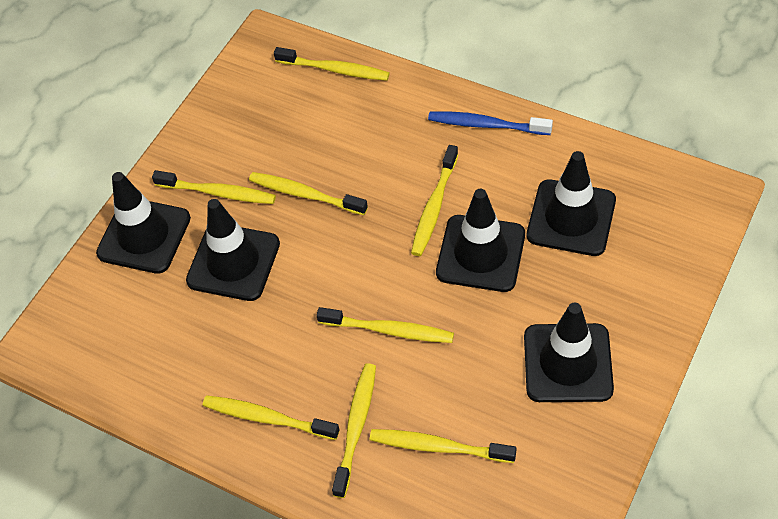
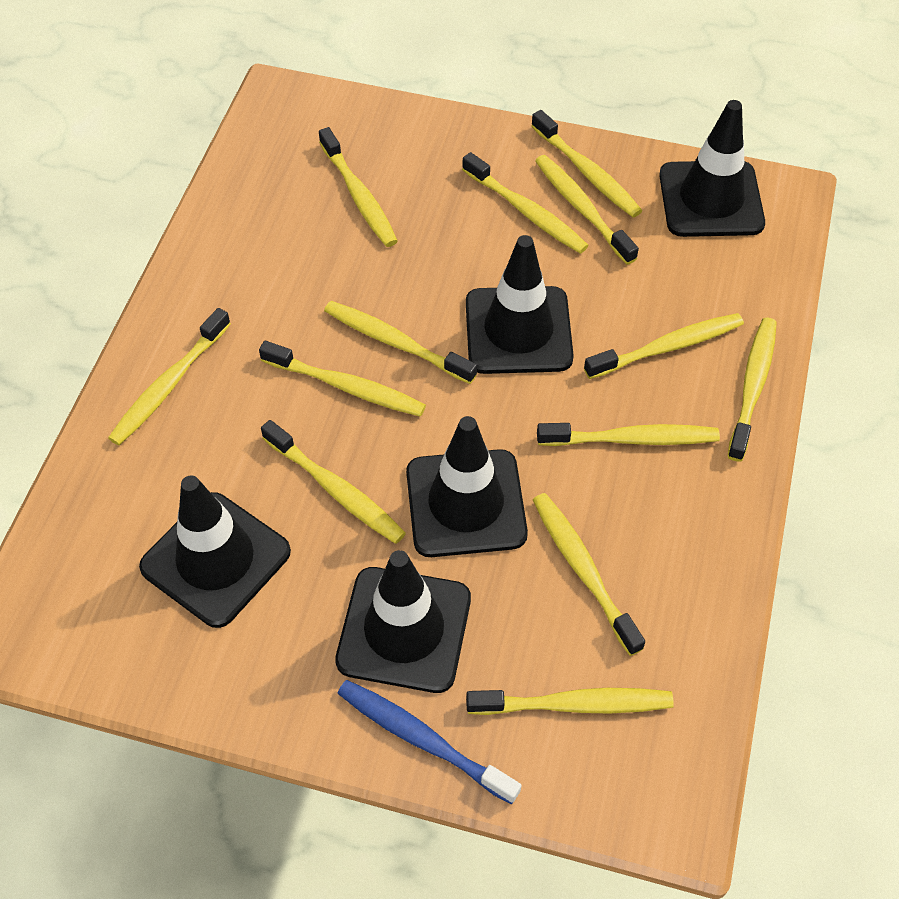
yellow toothbrush: 8 -> 13

